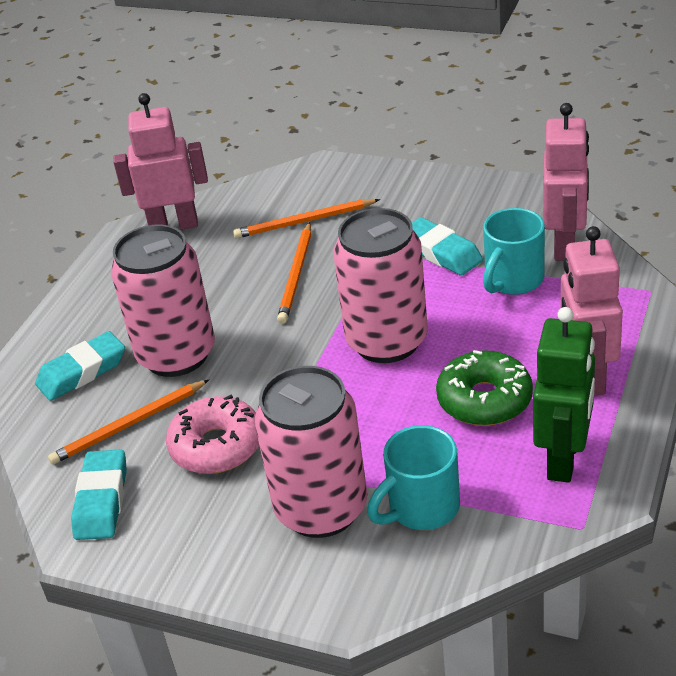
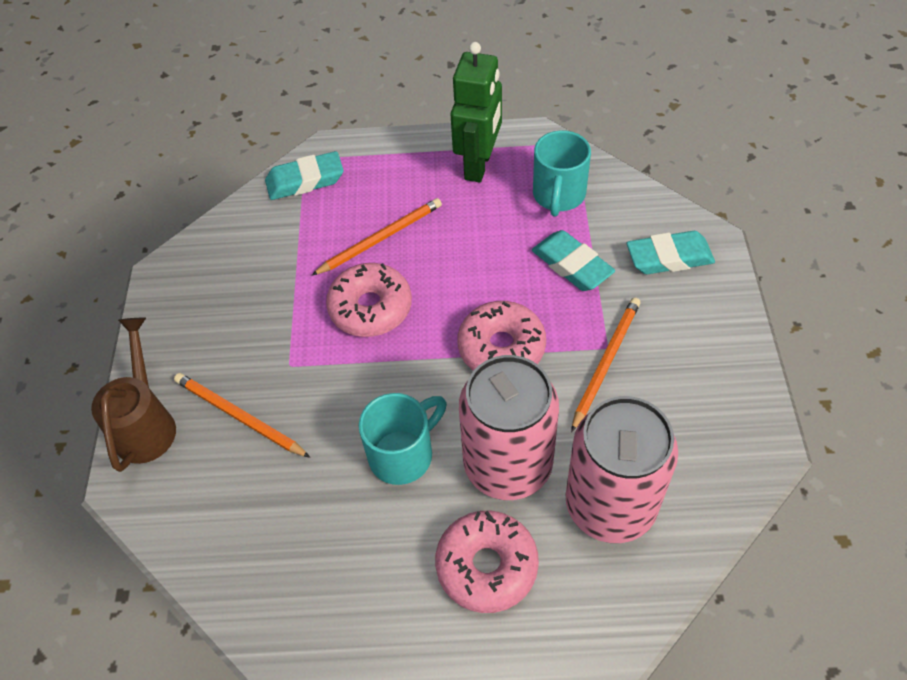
brown watering can: 0 -> 1
green donut: 1 -> 0
pink can: 3 -> 2
pink donut: 1 -> 3
pink robot: 3 -> 0

